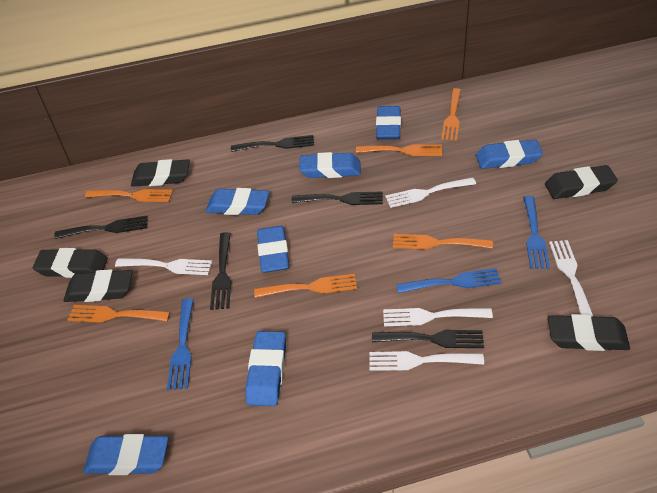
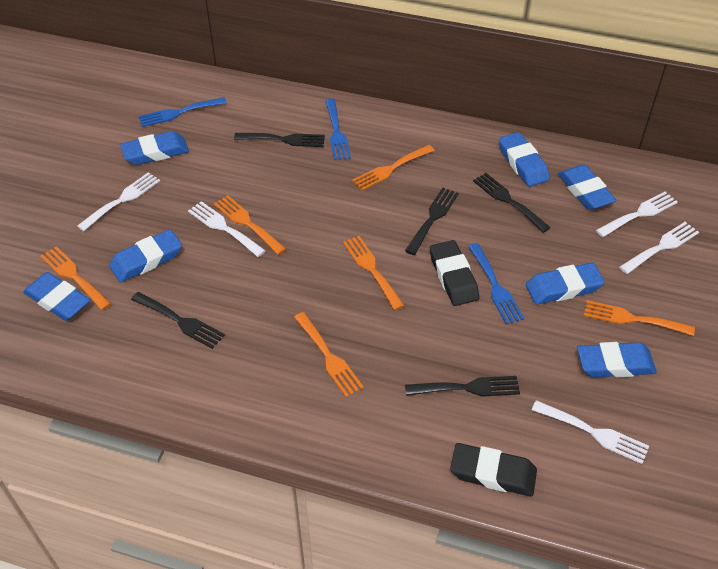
black eraser: 5 -> 2

